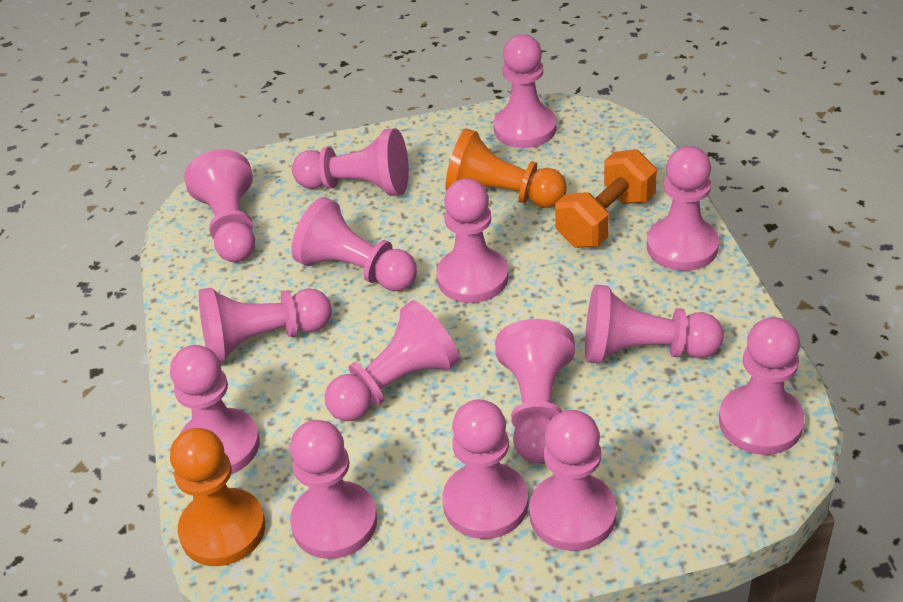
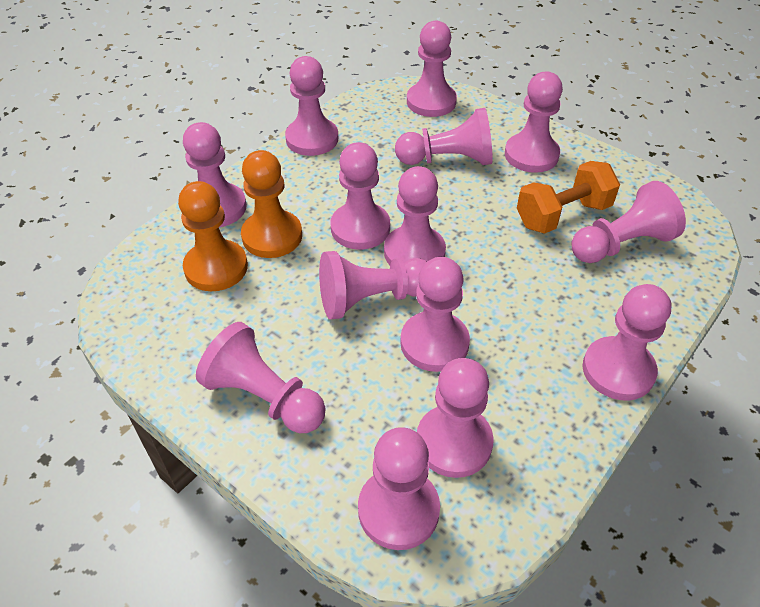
pink pawn: 15 -> 14

